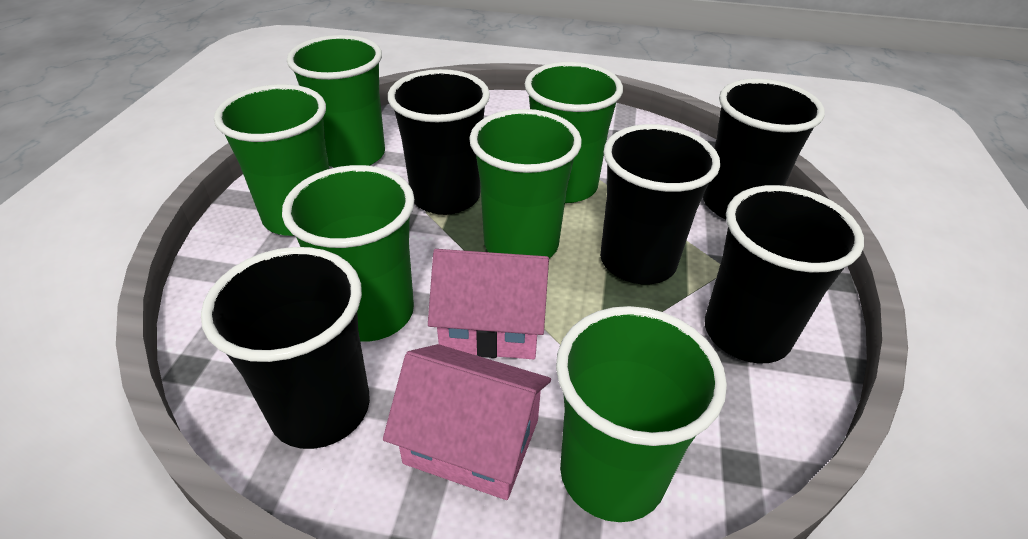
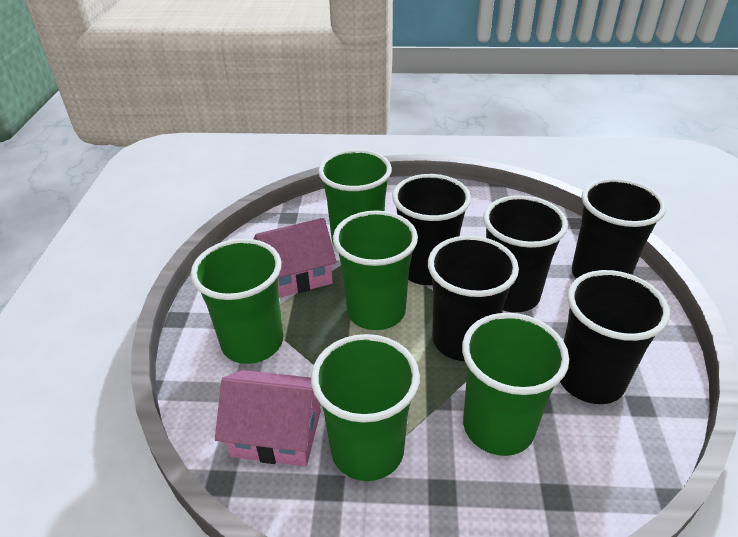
green cup: 6 -> 5

